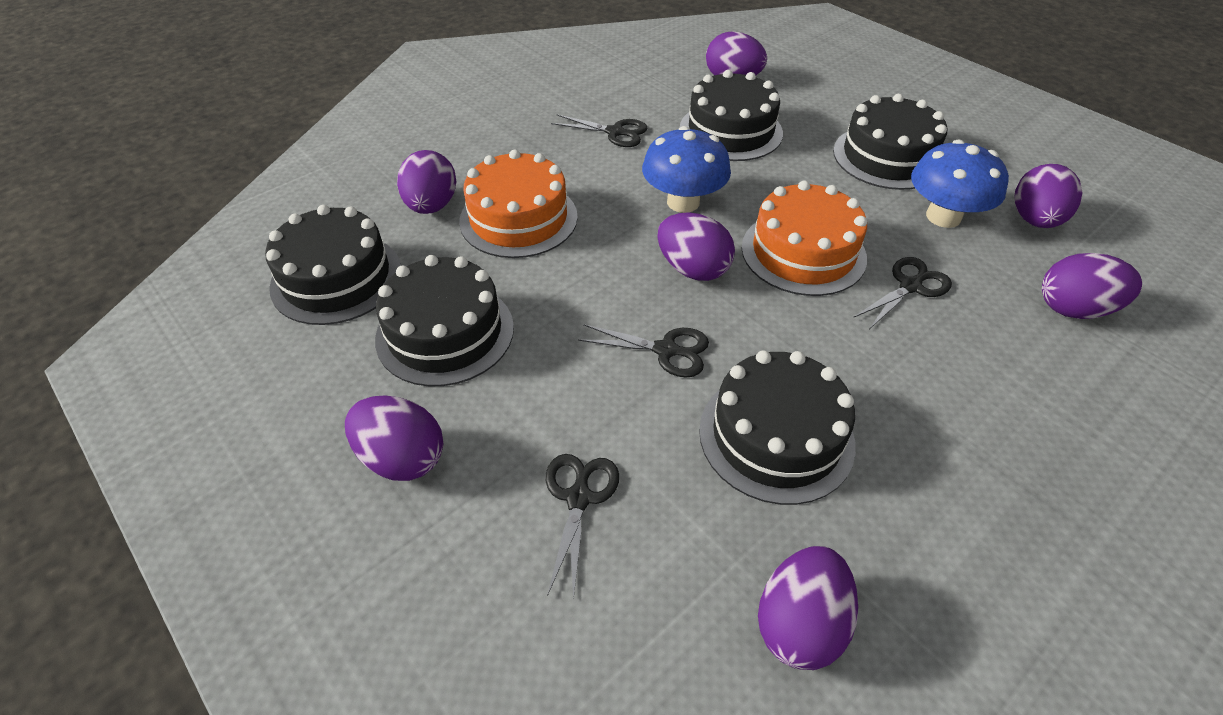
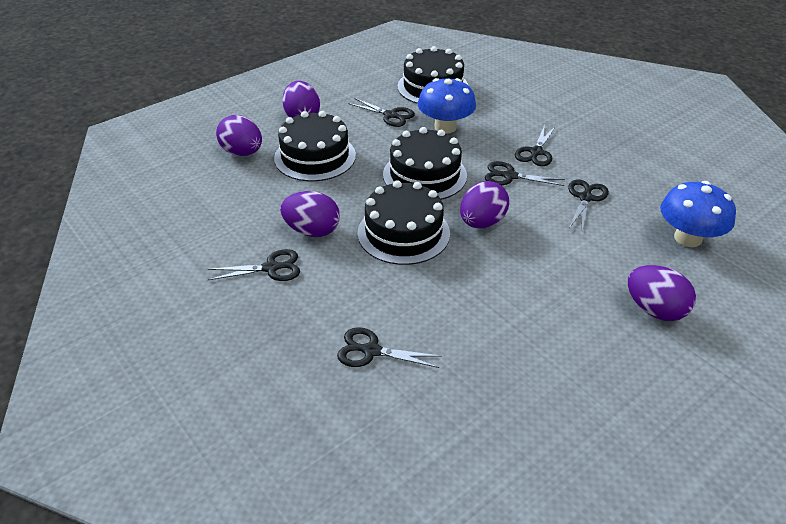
black cake: 5 -> 4
black scissors: 4 -> 6
orange cake: 2 -> 0
purple egg: 7 -> 5

